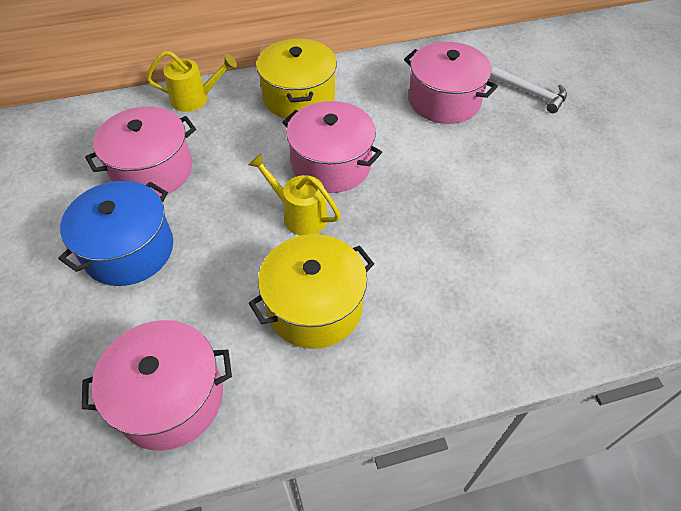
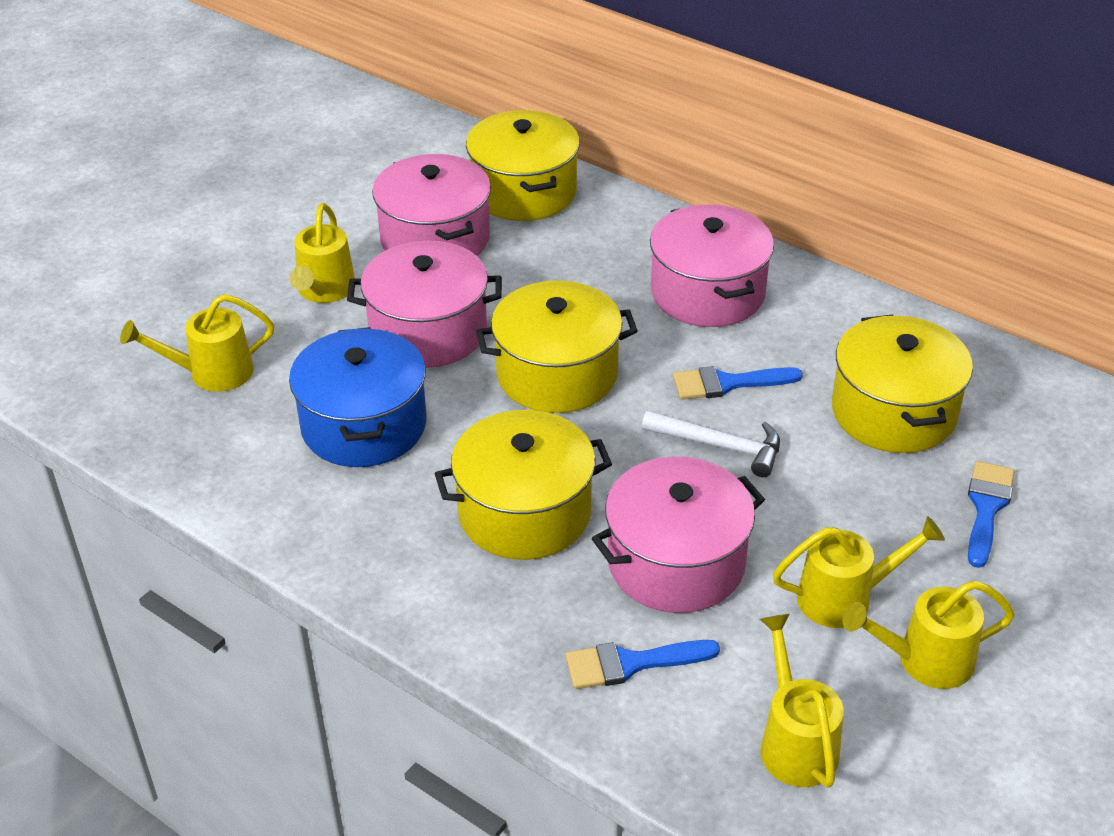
blue brush: 0 -> 3
yellow pot: 2 -> 4
yellow watering can: 2 -> 5

